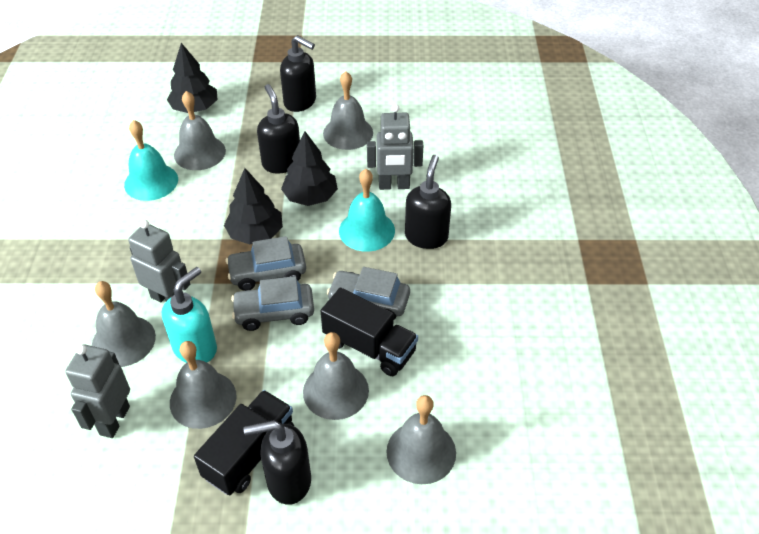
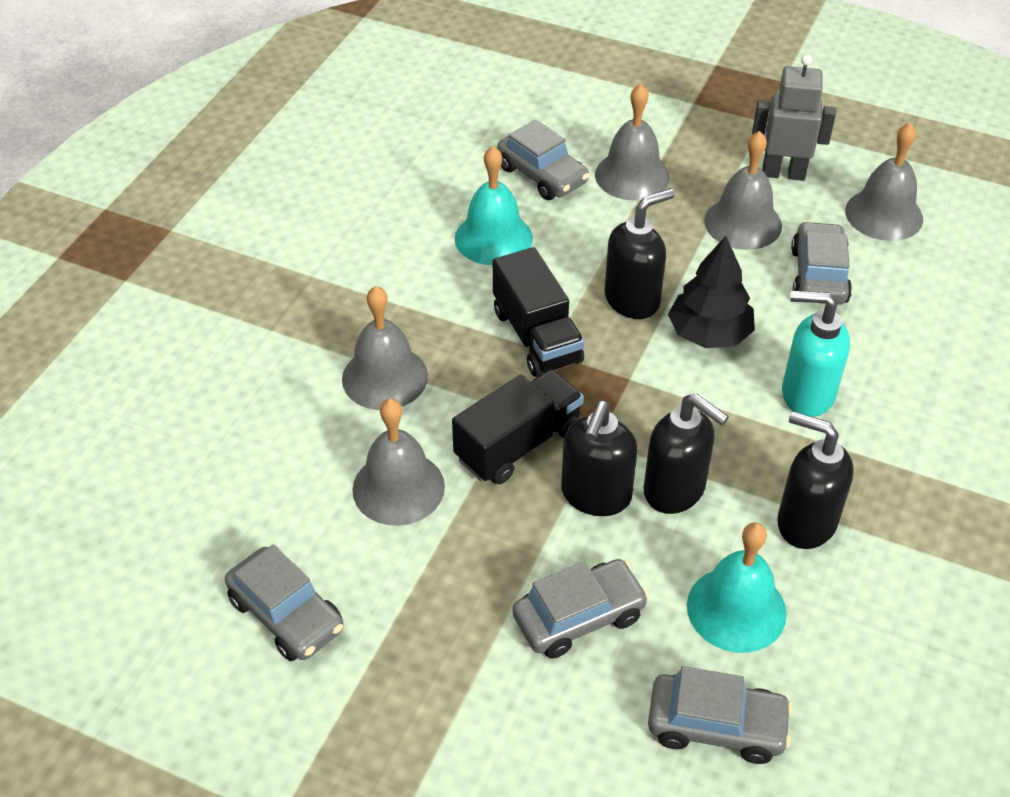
black tree: 3 -> 1
grey bell: 6 -> 5
grey car: 3 -> 5
grey robot: 3 -> 1

